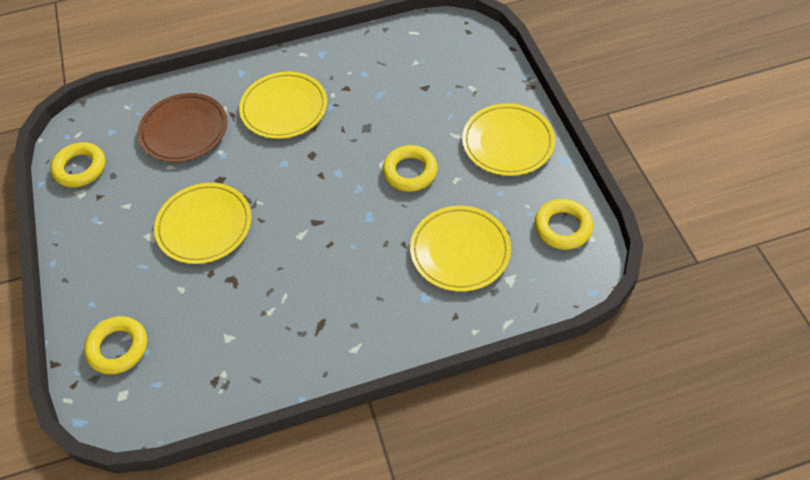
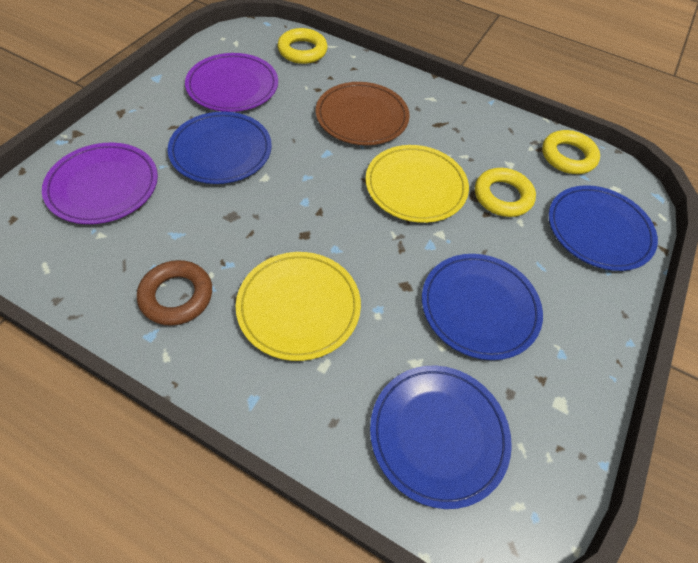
blue plate: 0 -> 4
brown ring: 0 -> 1
purple plate: 0 -> 2
yellow plate: 4 -> 2
yellow ring: 4 -> 3

